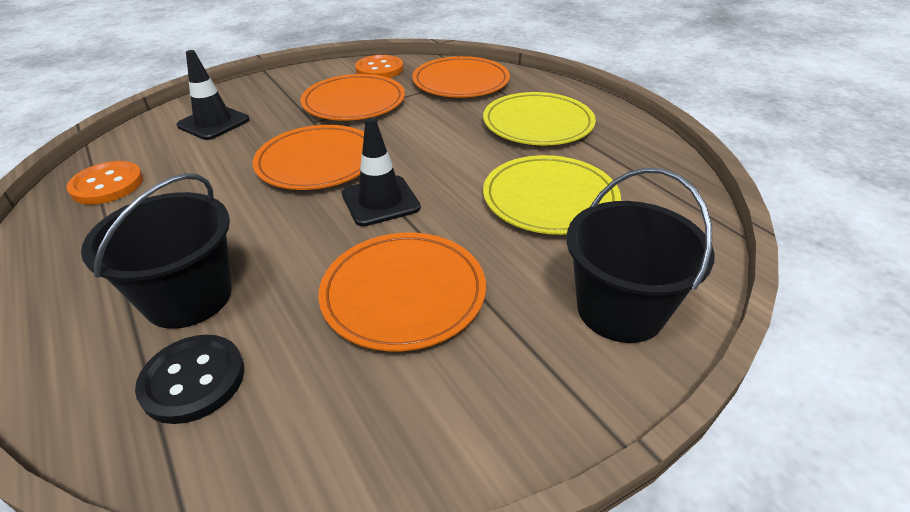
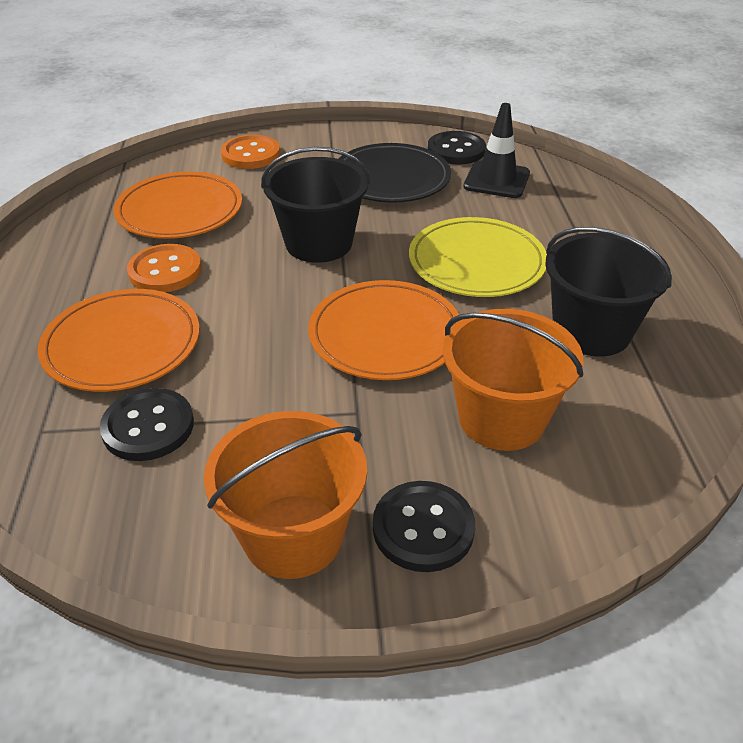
black button: 1 -> 3
black plate: 0 -> 1
black traffic cone: 2 -> 1
orange bucket: 0 -> 2
orange plate: 4 -> 3
yellow plate: 2 -> 1

